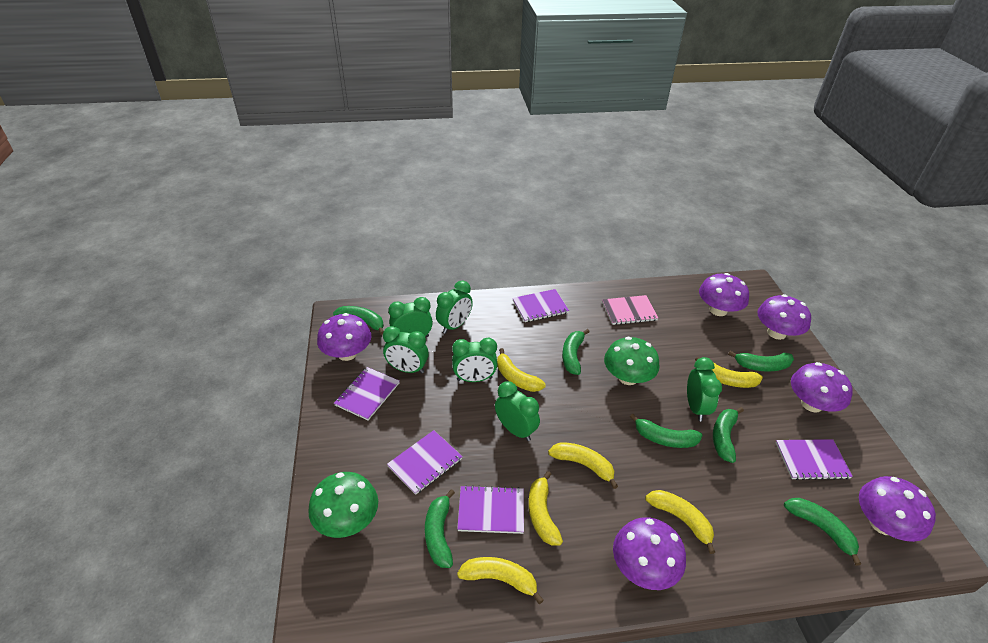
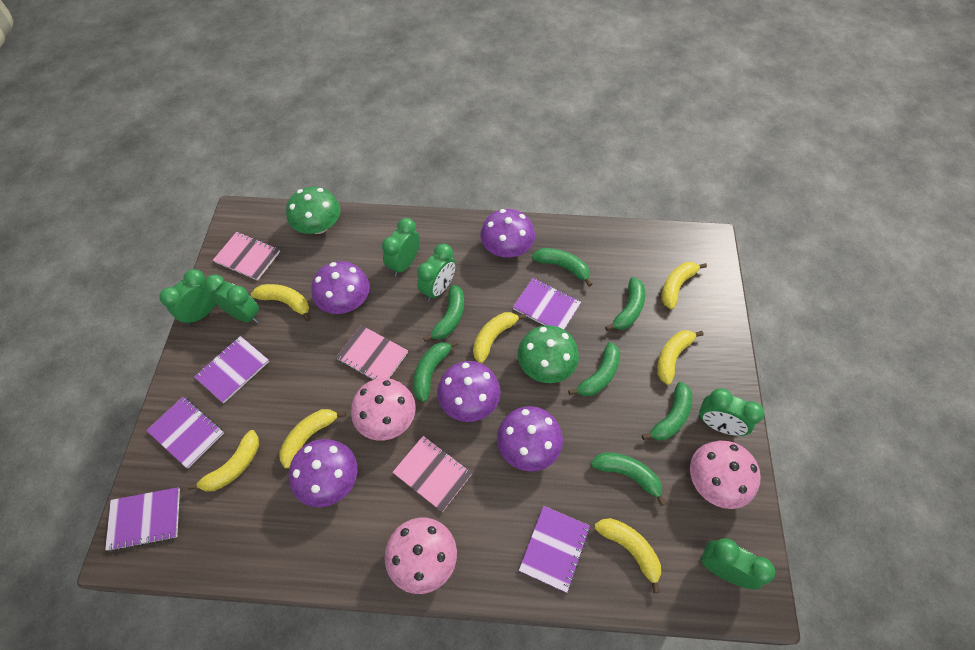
pink mushroom: 0 -> 3
pink notebook: 1 -> 3
purple mushroom: 6 -> 5
yellow banana: 6 -> 7

